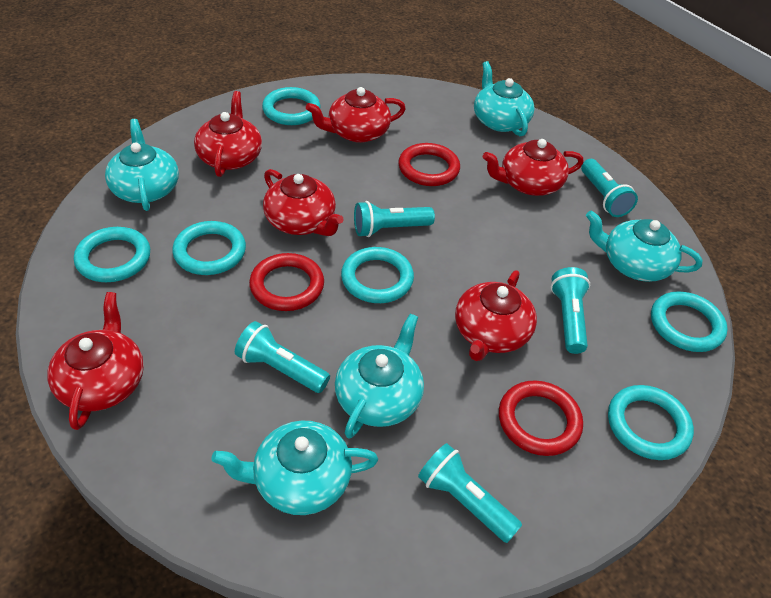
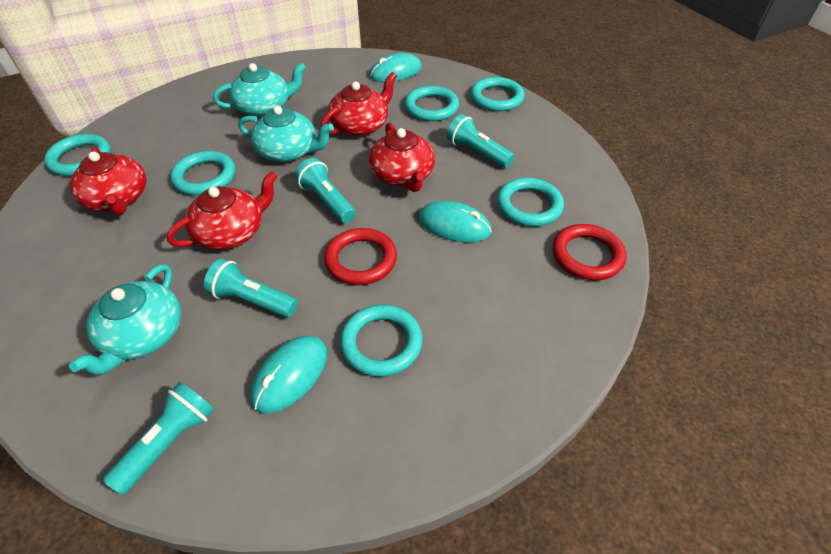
red ring: 3 -> 2
red teapot: 6 -> 4
turquoise flashlight: 5 -> 4
turquoise mouse: 0 -> 3
turquoise teapot: 5 -> 3

